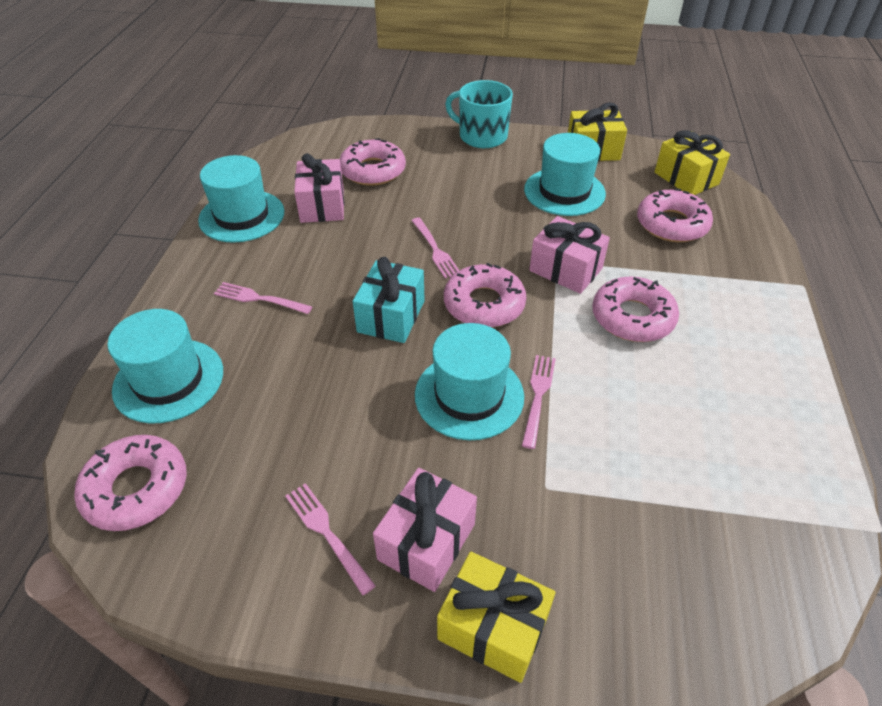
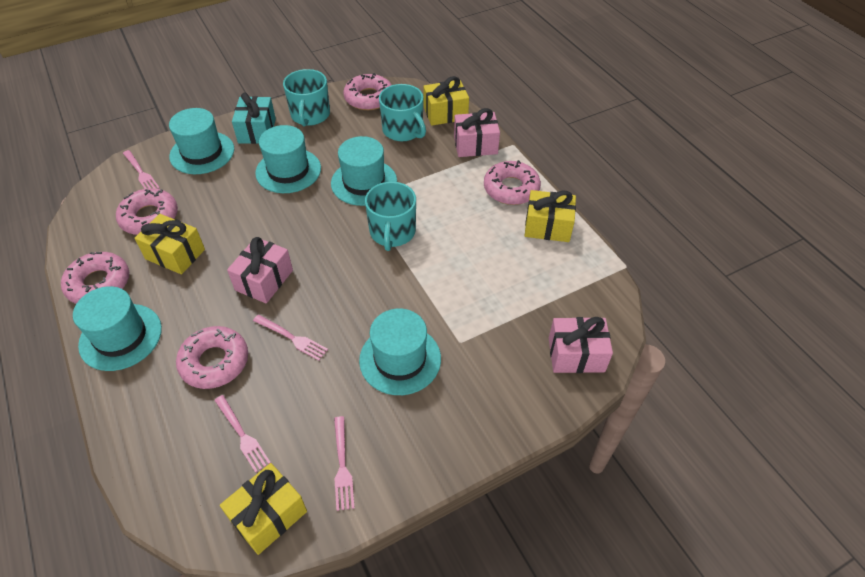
turquoise hat: 4 -> 5
turquoise mug: 1 -> 3
yellow gift: 3 -> 4

